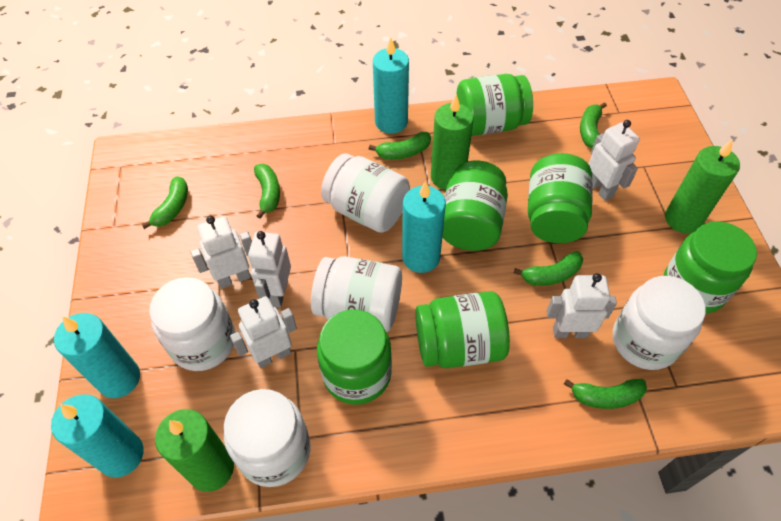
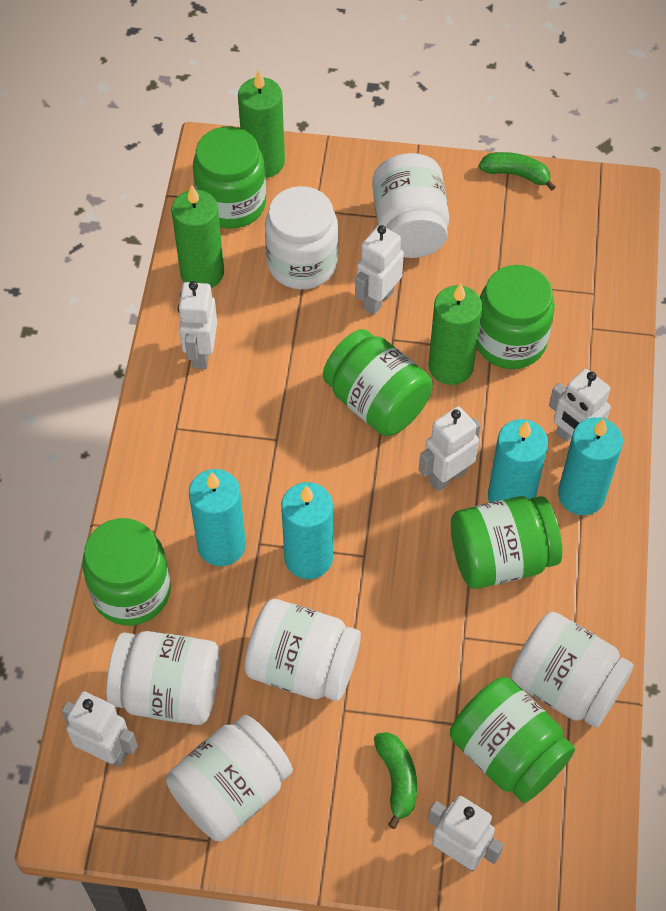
green banana: 6 -> 2
white jar: 5 -> 6
white robot: 5 -> 6

